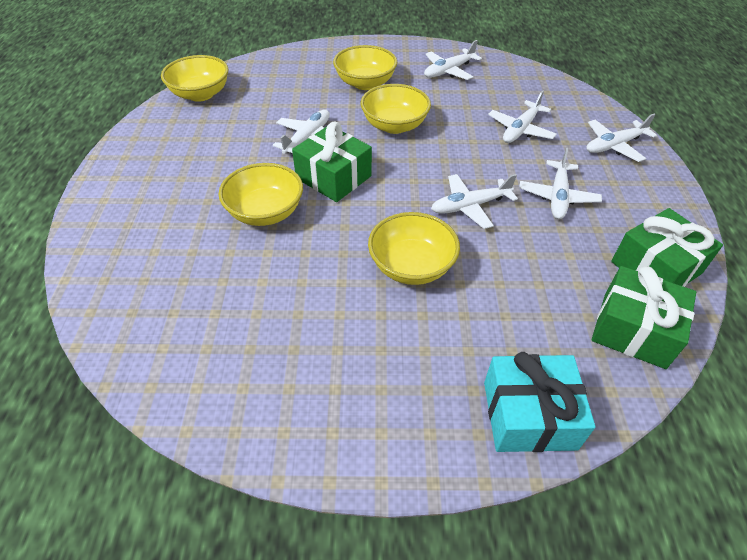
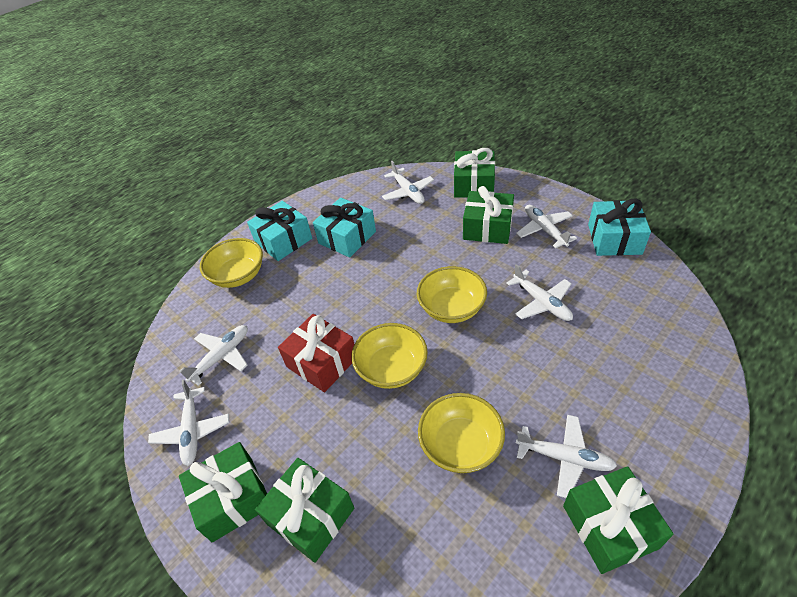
green gift: 3 -> 5
red gift: 0 -> 1
turquoise gift: 1 -> 3
yellow bowl: 5 -> 4

